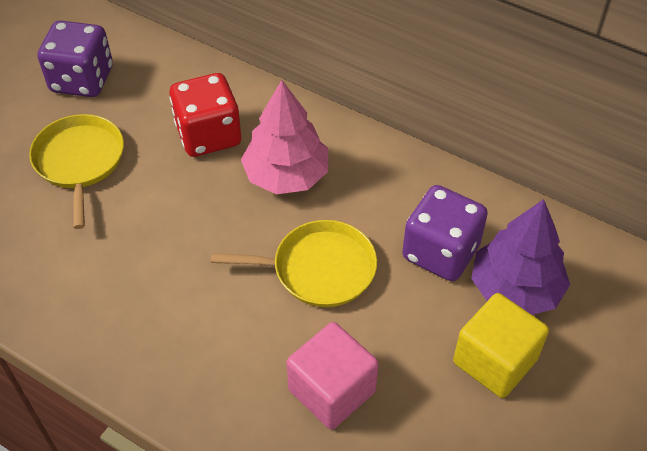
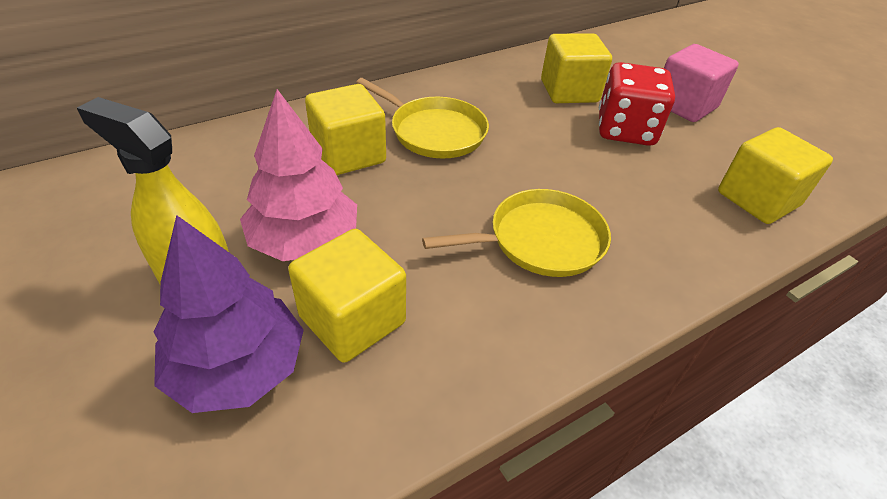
purple dice: 2 -> 0
yellow cube: 1 -> 4
yellow spray bottle: 0 -> 1

